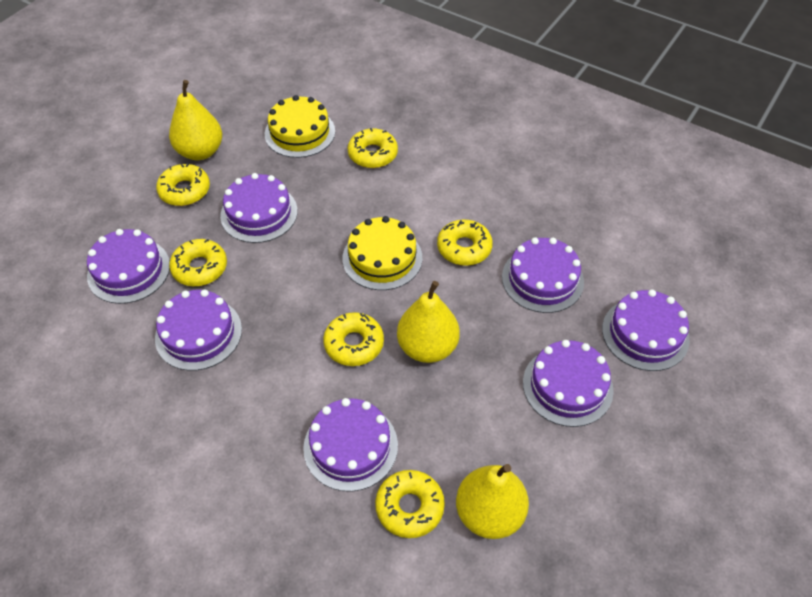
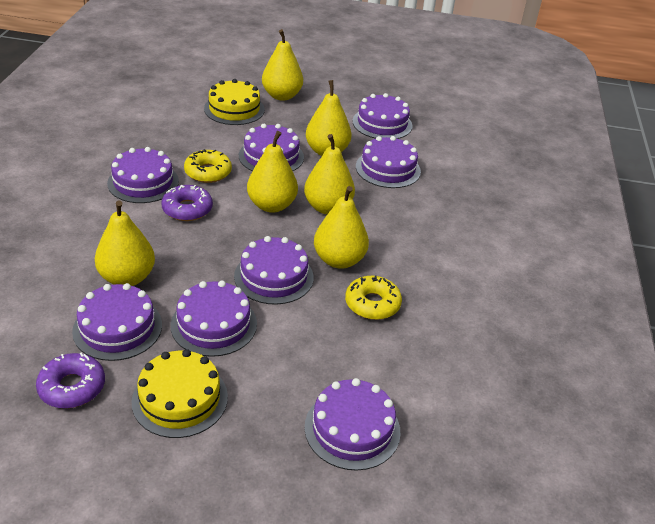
purple cake: 7 -> 8
purple donut: 0 -> 2
yellow donut: 6 -> 2
yellow pear: 3 -> 6

